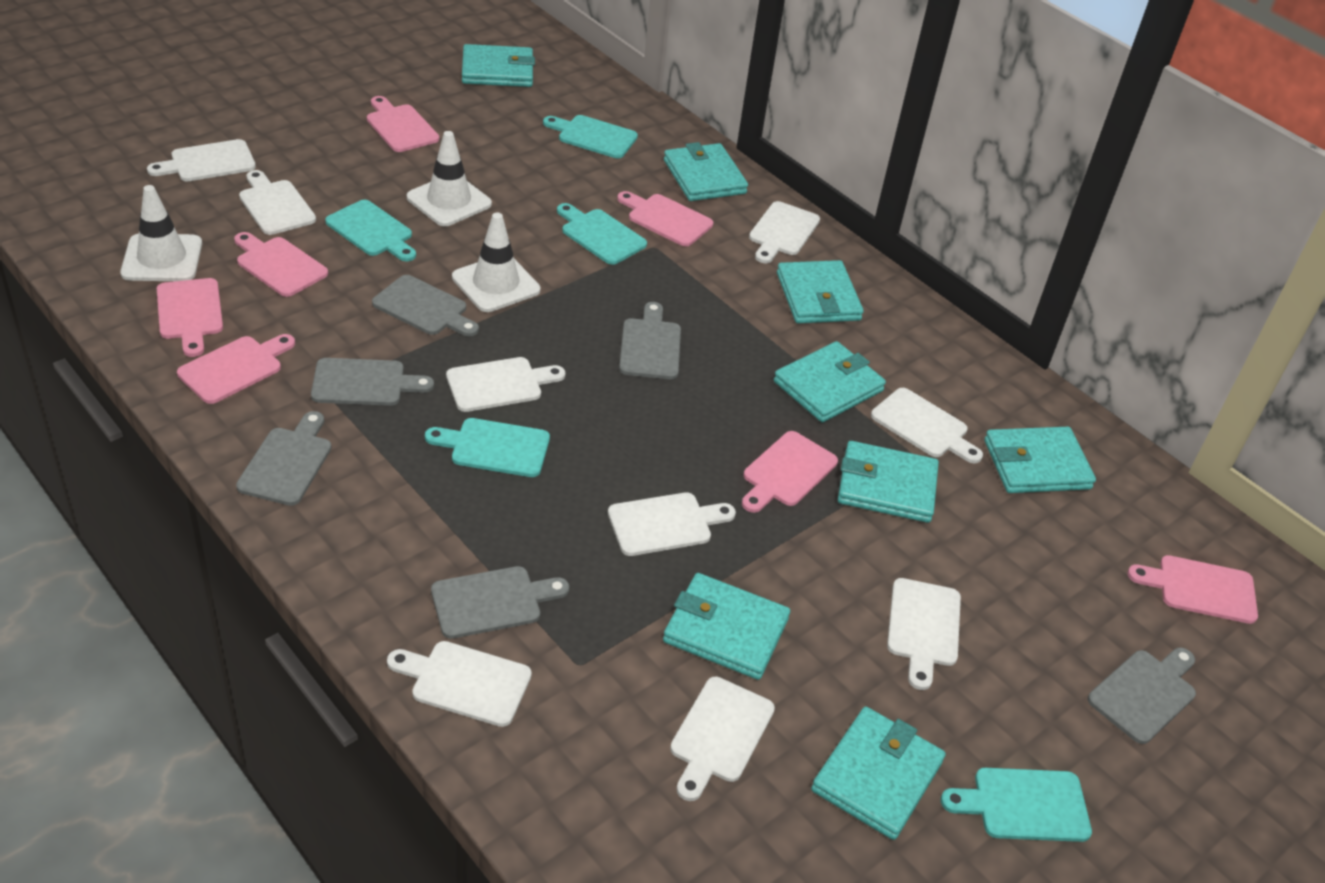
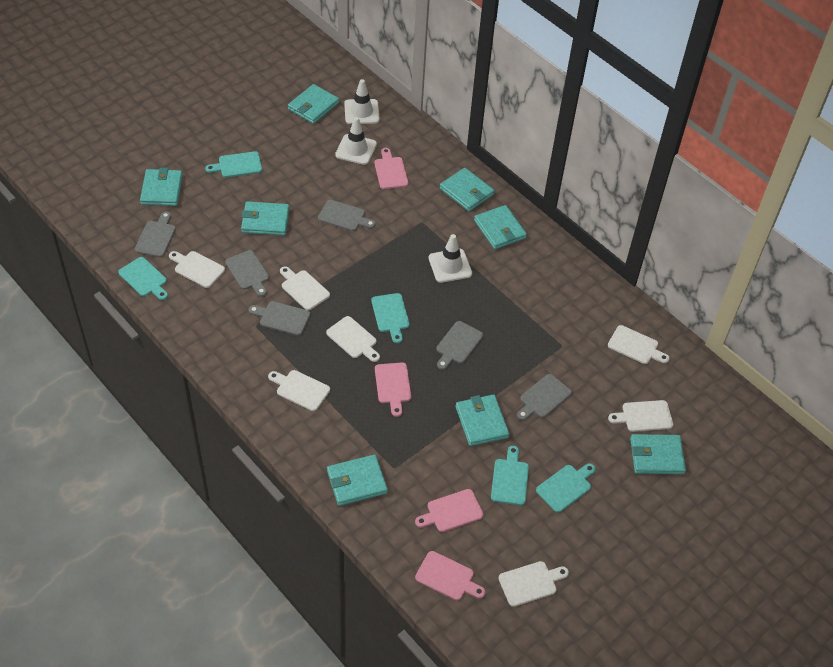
pink cutting board: 7 -> 4
white cutting board: 9 -> 7

